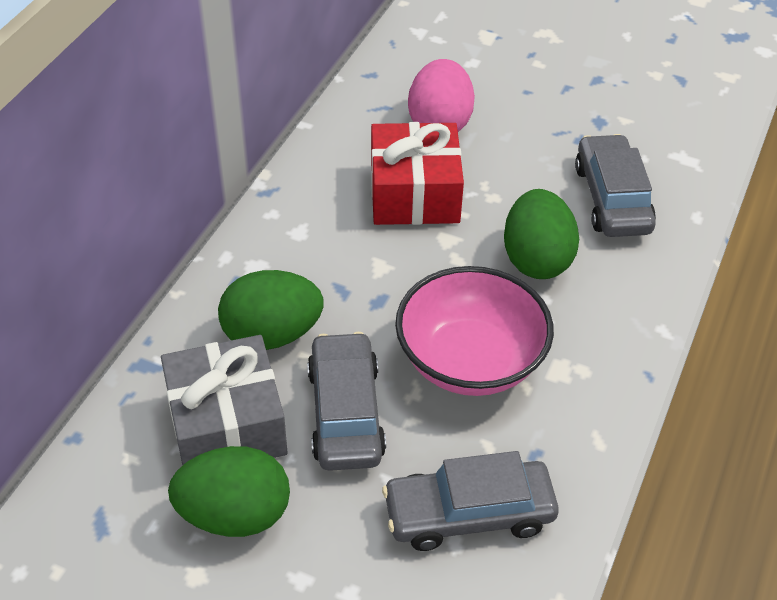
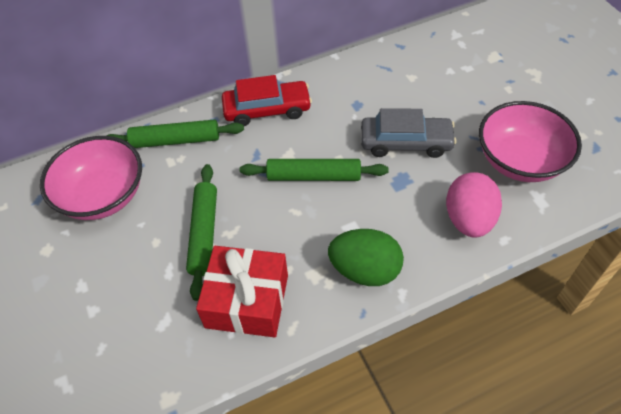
green egg: 3 -> 1
green rolling pin: 0 -> 3
grey car: 3 -> 1
grey gift: 1 -> 0
pink bowl: 1 -> 2
red car: 0 -> 1

